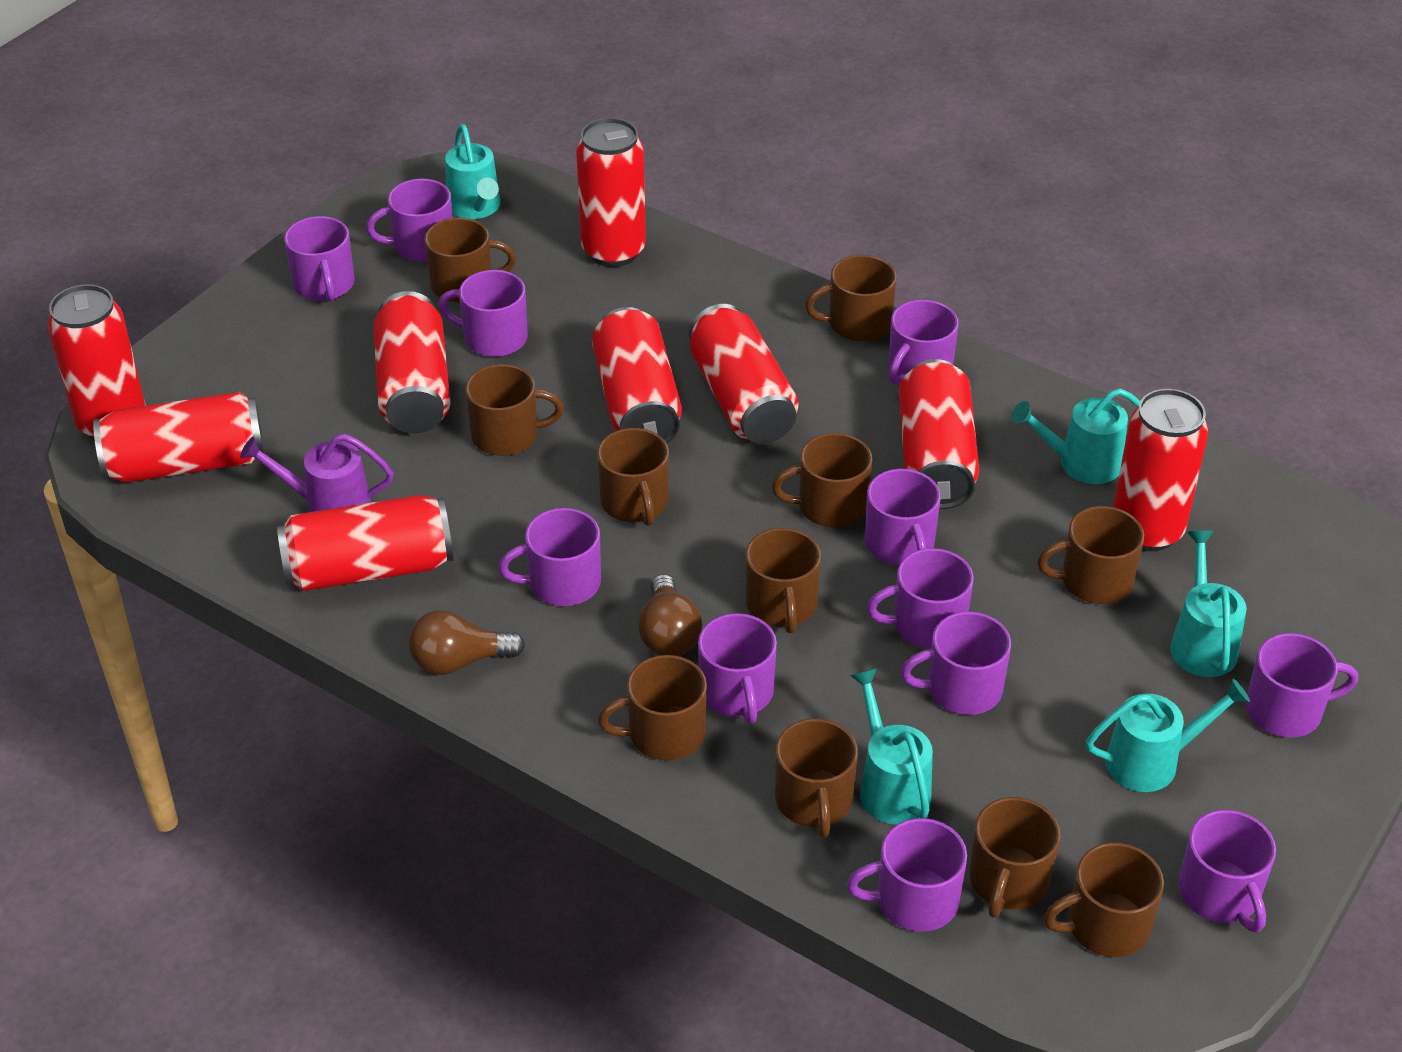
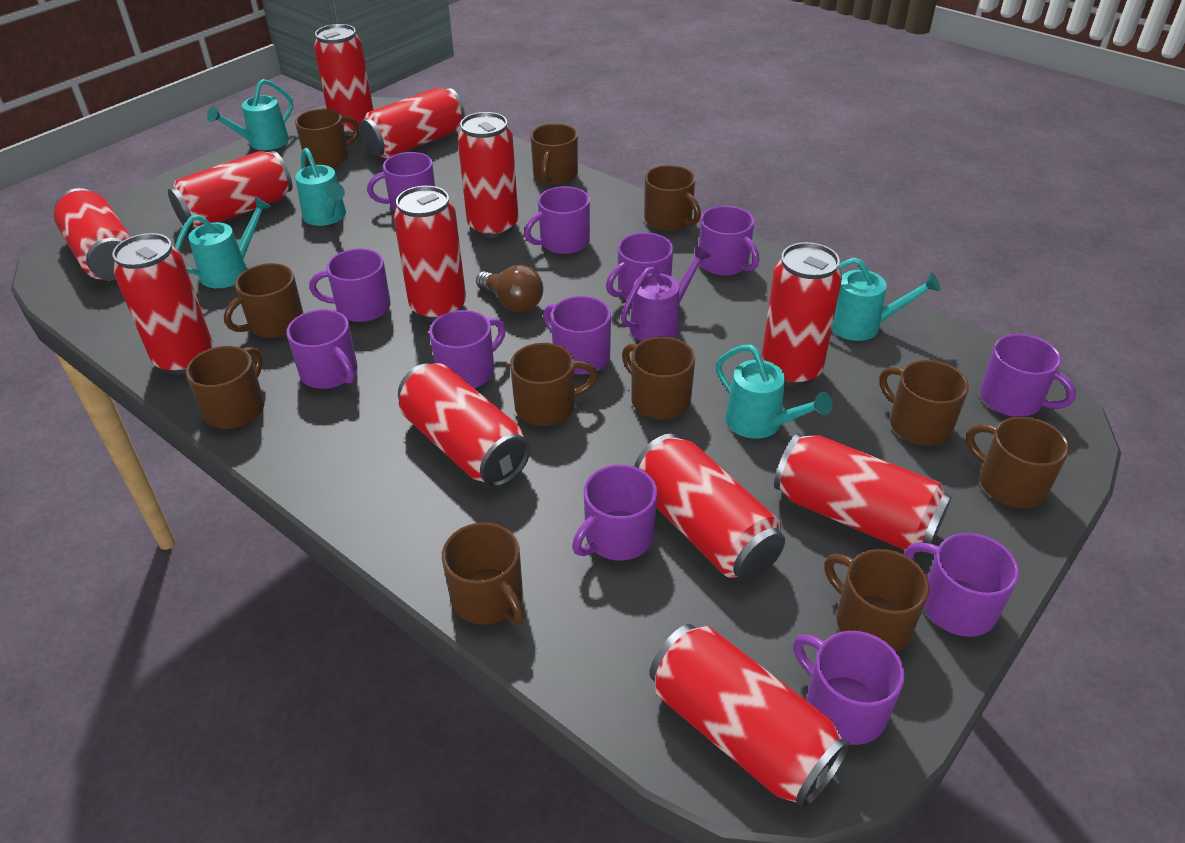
brown light bulb: 2 -> 1
red can: 9 -> 12

